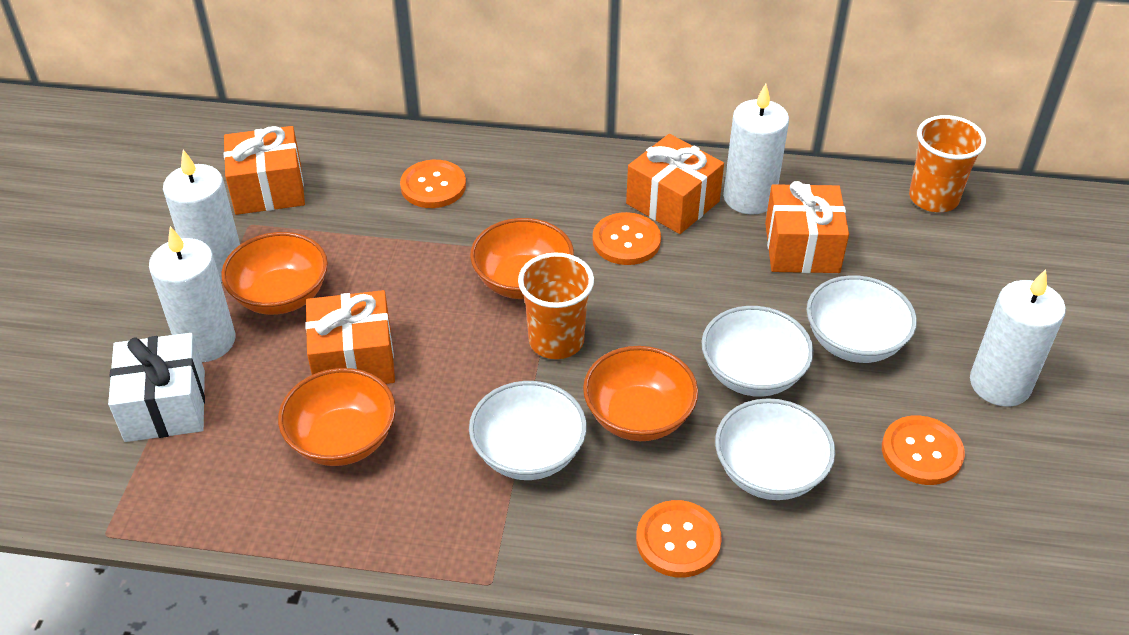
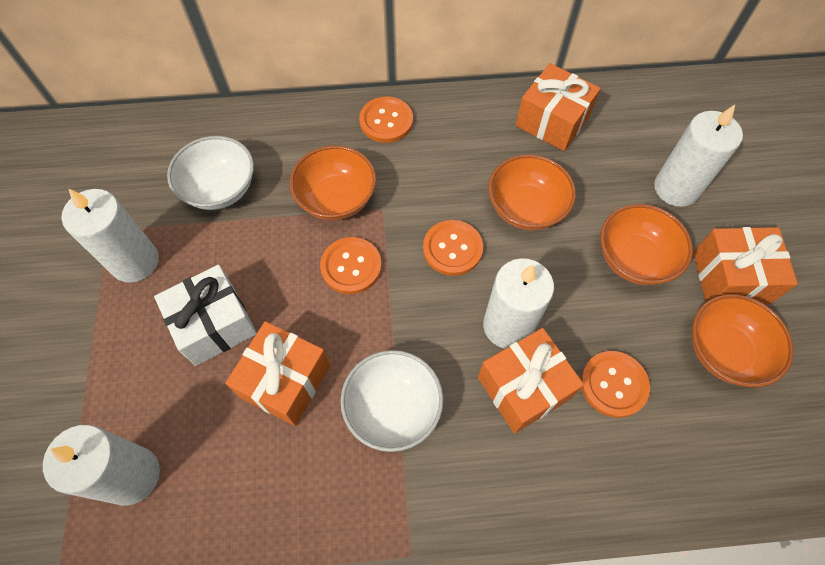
orange cup: 2 -> 0
white bowl: 4 -> 2

